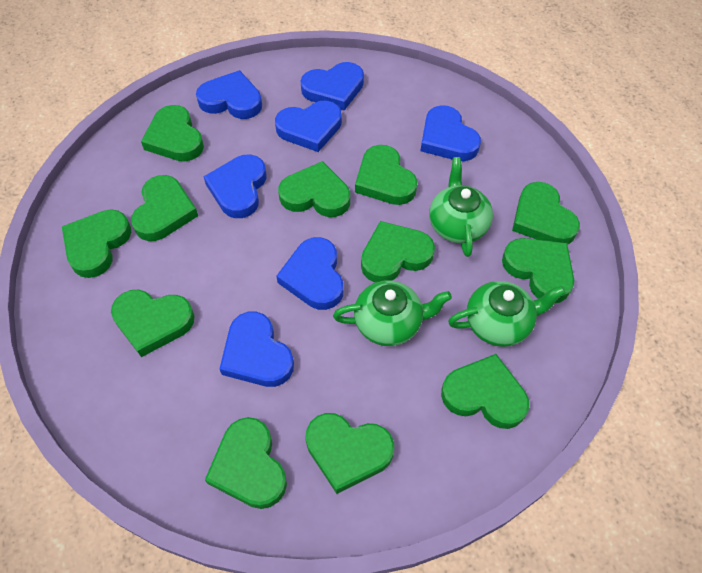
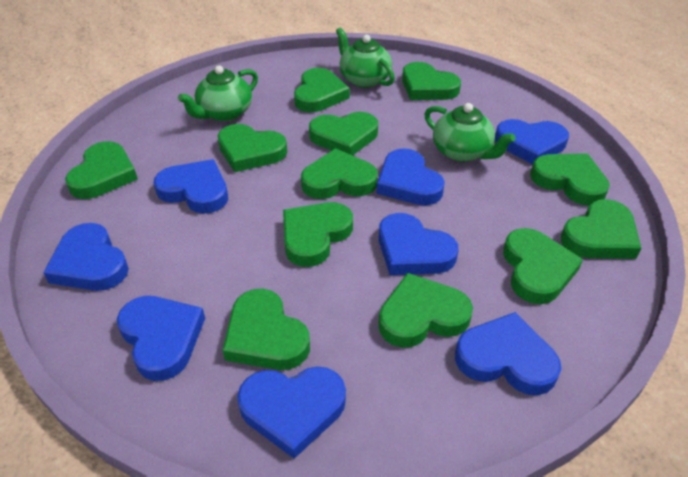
blue heart: 7 -> 8

